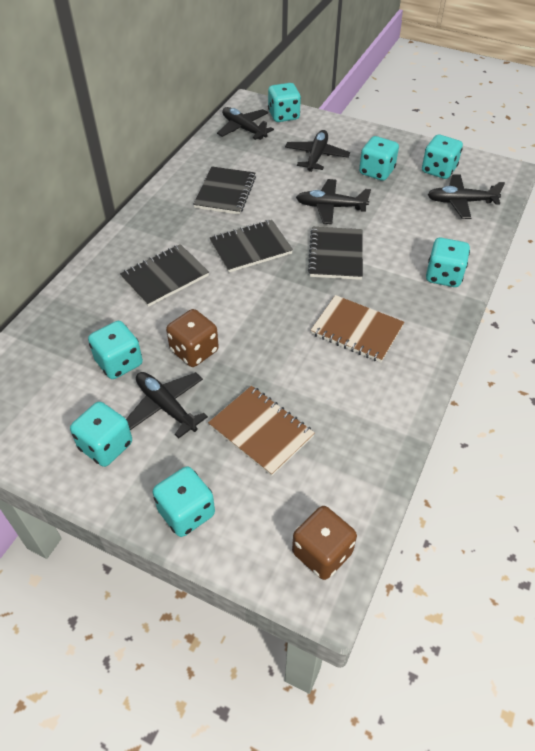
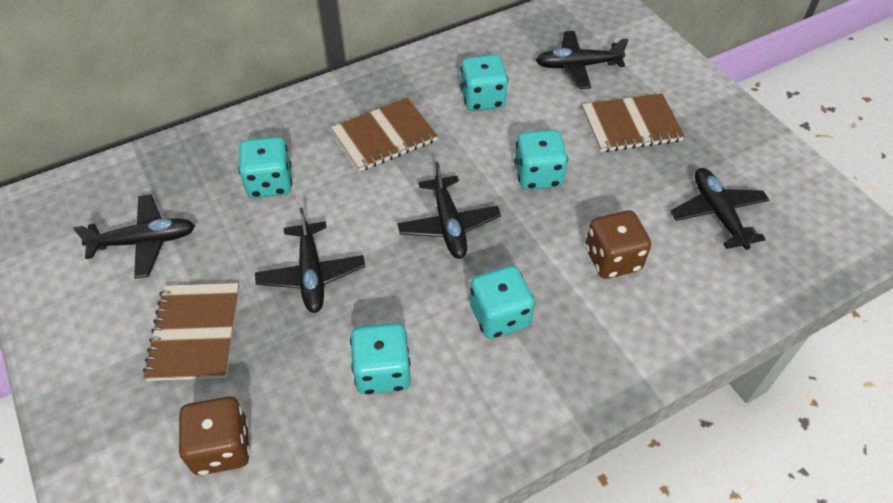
black notebook: 4 -> 0
brown notebook: 2 -> 3
turquoise dice: 7 -> 5

